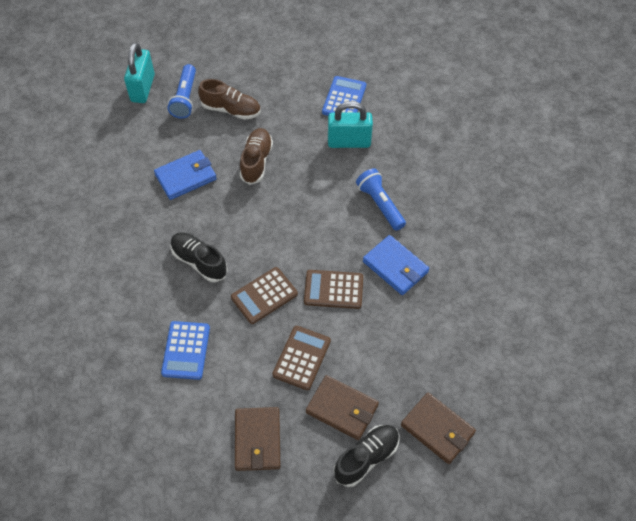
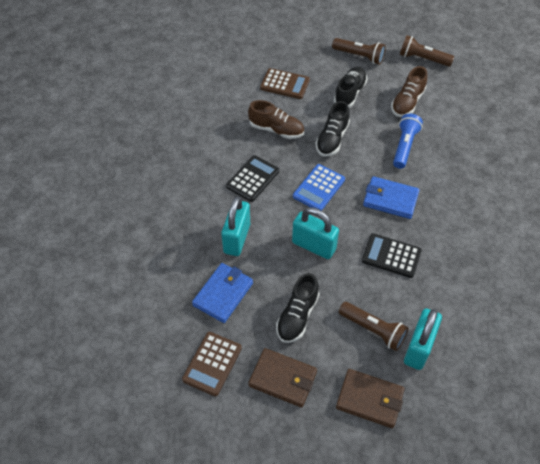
black calculator: 0 -> 2
black shoe: 2 -> 3
blue calculator: 2 -> 1
blue flashlight: 2 -> 1
brown calculator: 3 -> 2
brown flashlight: 0 -> 3
brown wallet: 3 -> 2
turquoise padlock: 2 -> 3

